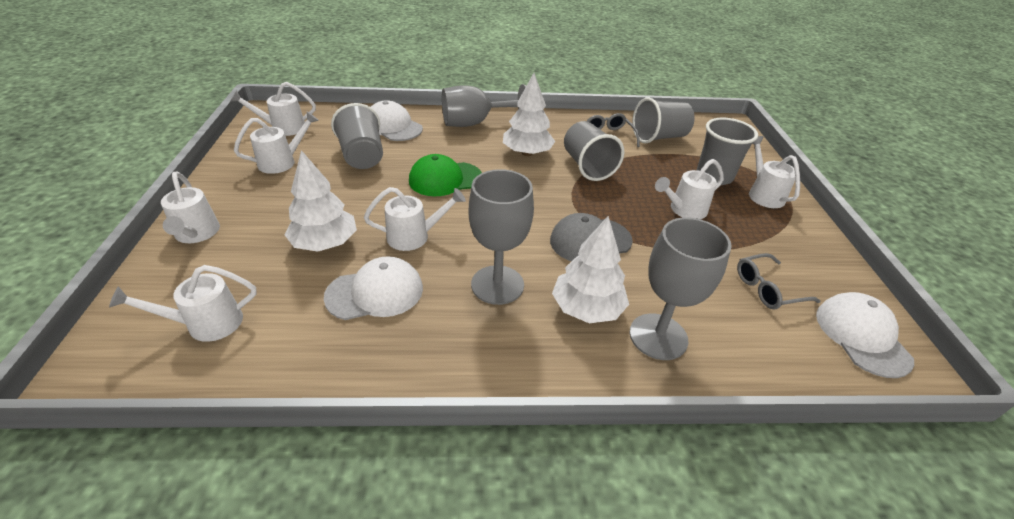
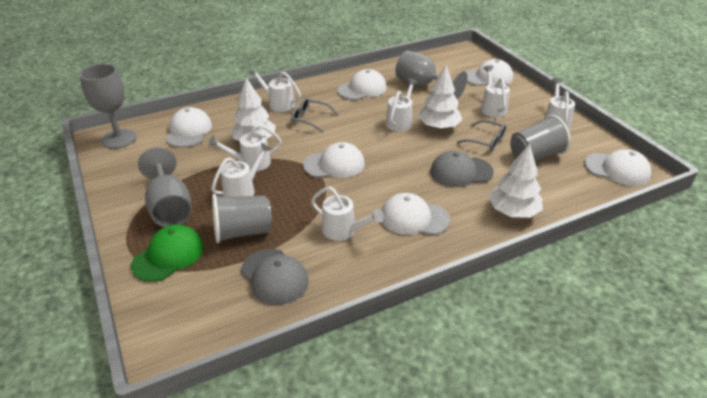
grey cap: 1 -> 2
grey cup: 4 -> 2
white cap: 3 -> 6

